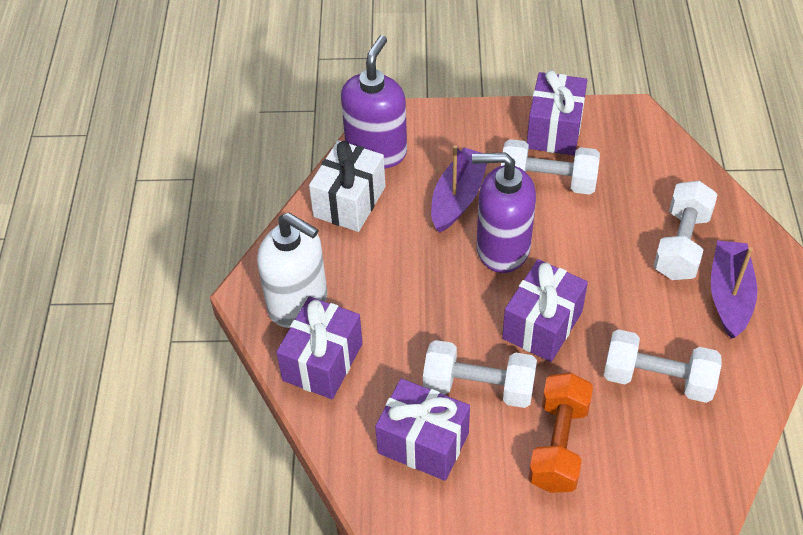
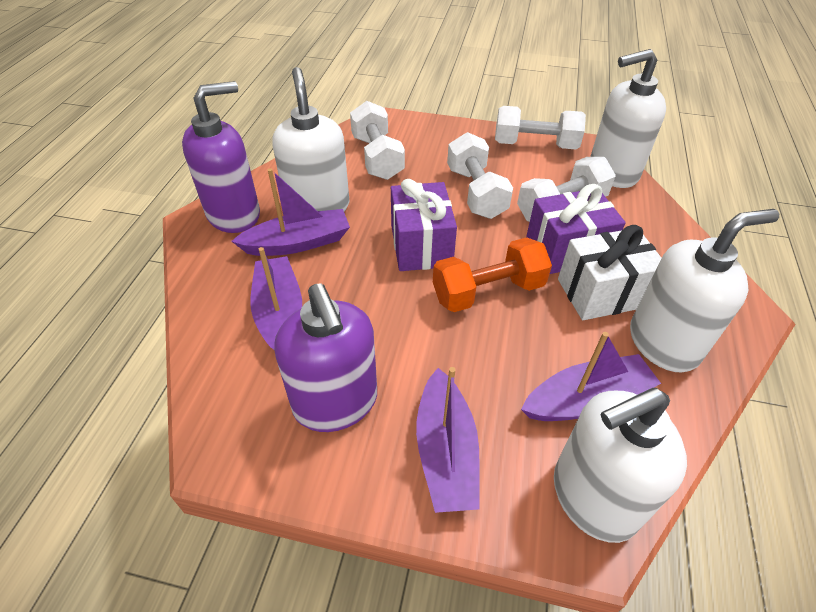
purple boat: 2 -> 4
purple gift: 4 -> 2
white soap dispenser: 1 -> 4

